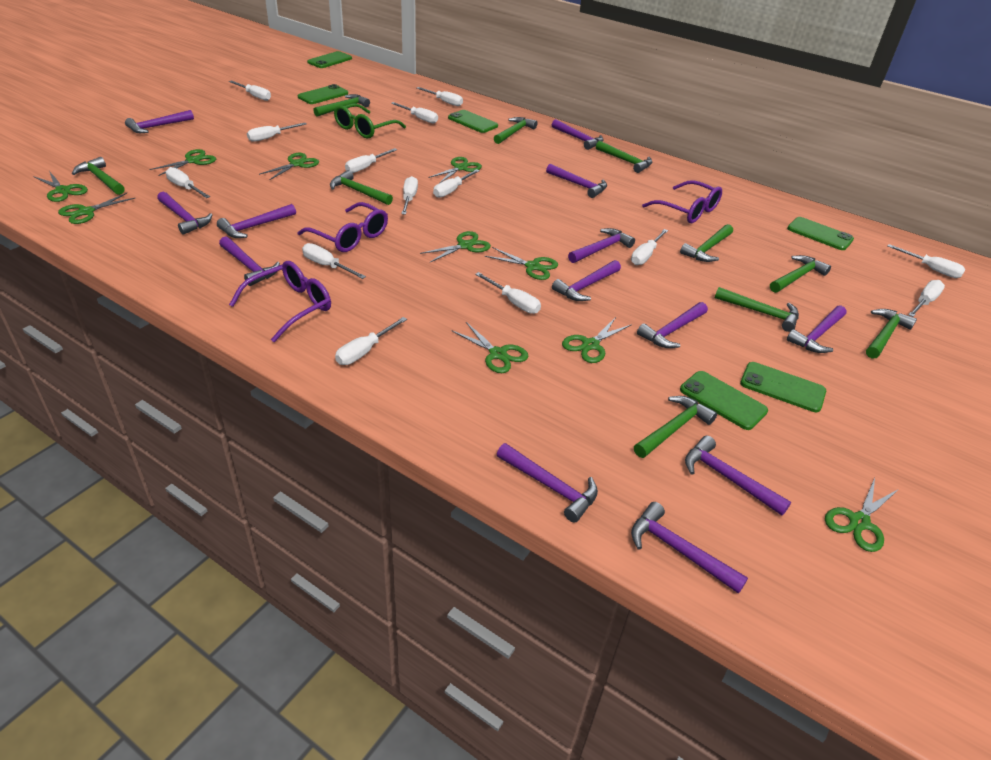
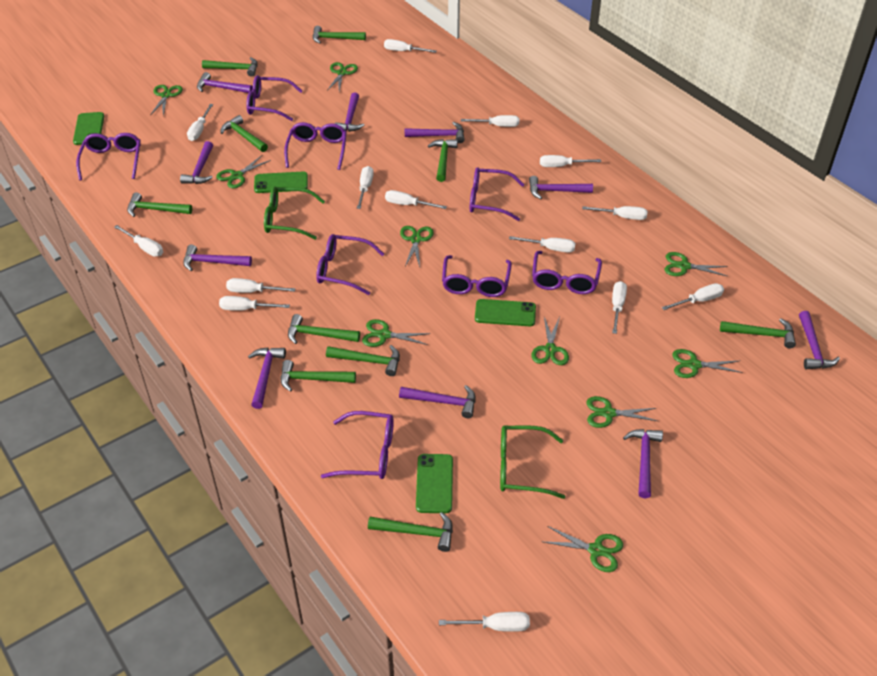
green glasses: 1 -> 2
green phone: 6 -> 4
purple glasses: 3 -> 8
purple hammer: 13 -> 10

